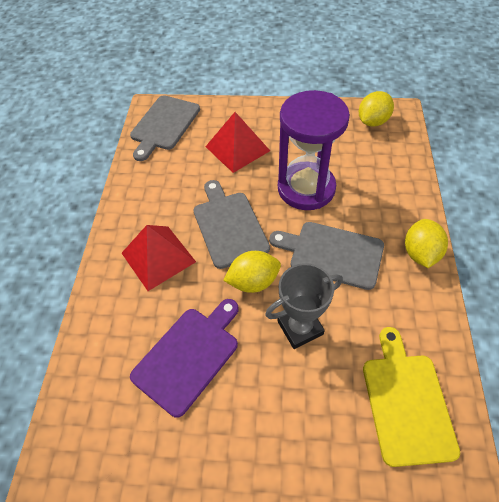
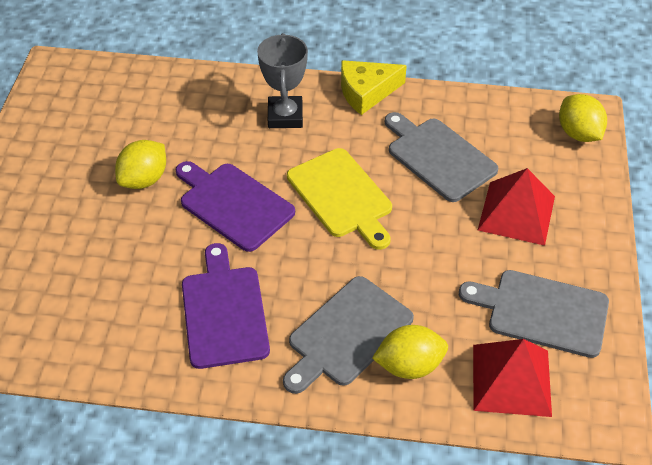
purple cutting board: 1 -> 2
purple hourglass: 1 -> 0
yellow cheese: 0 -> 1

